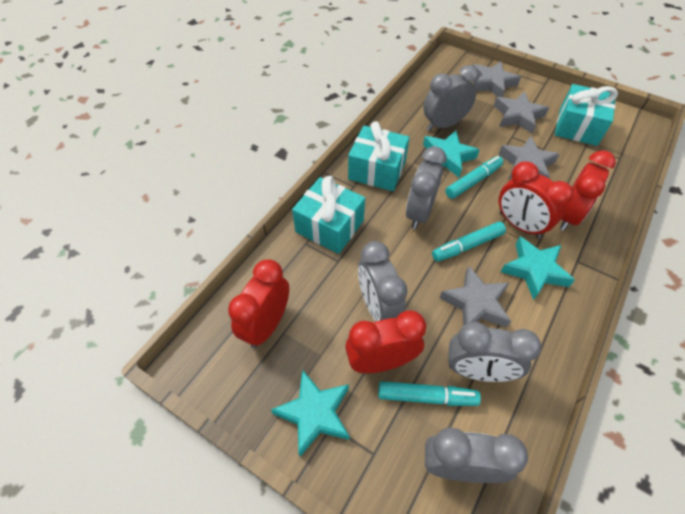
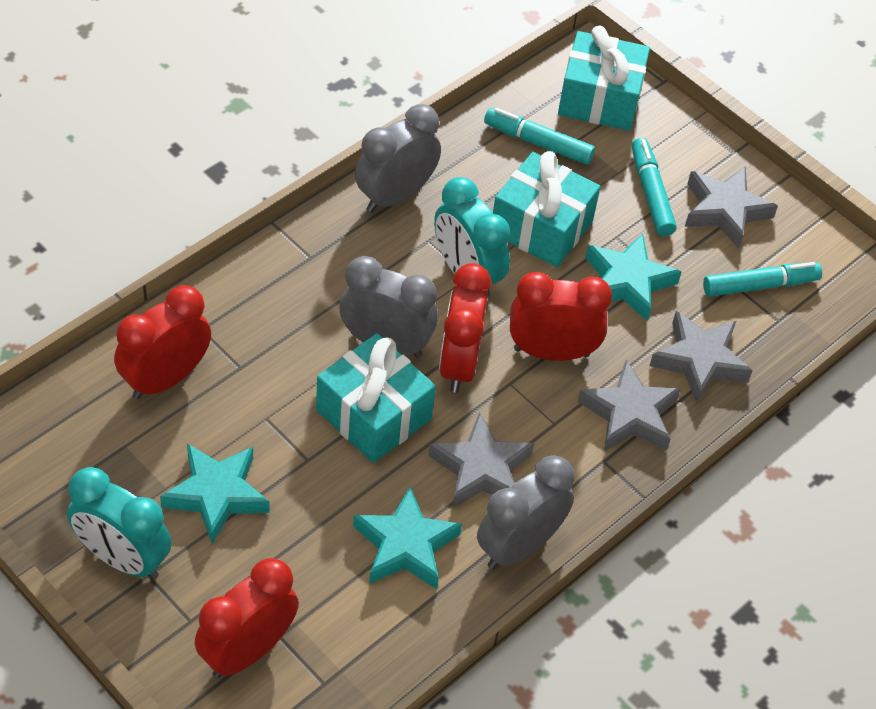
grey clock: 5 -> 3
turquoise clock: 0 -> 2

